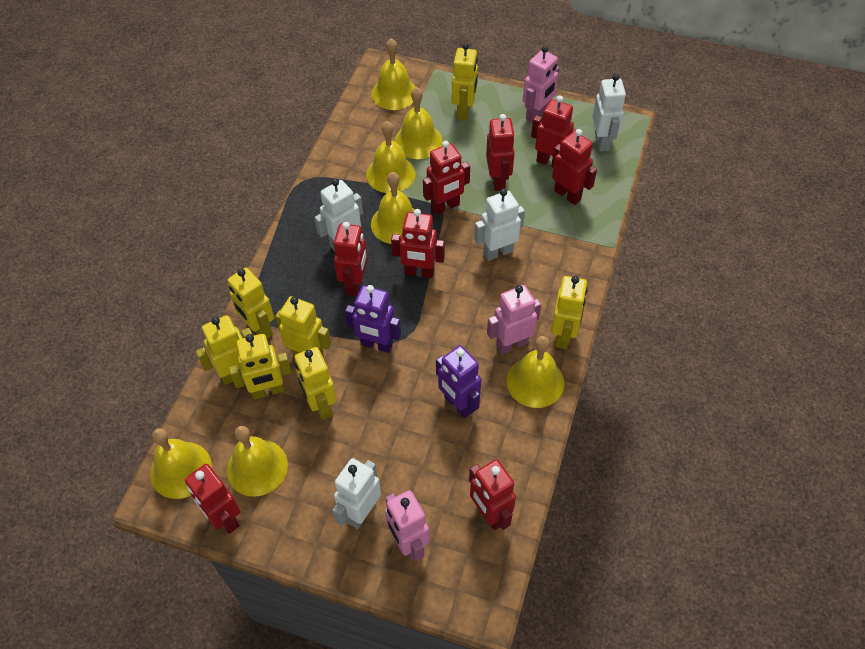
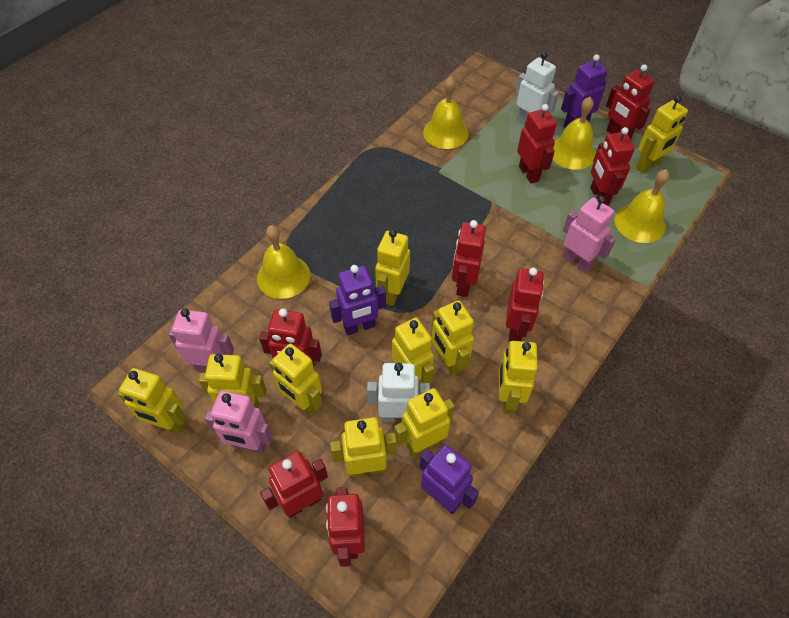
purple robot: 2 -> 3
white robot: 4 -> 2
yellow bell: 7 -> 4
yellow robot: 7 -> 10

